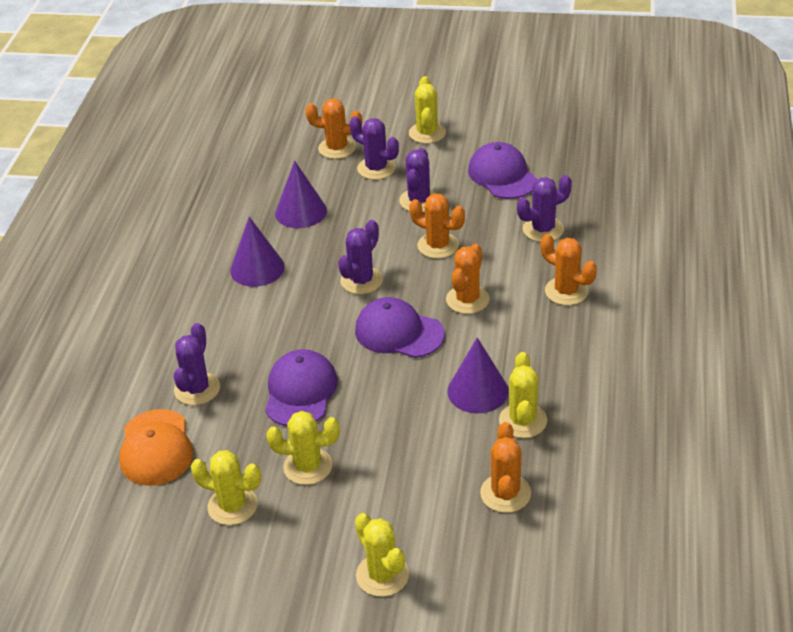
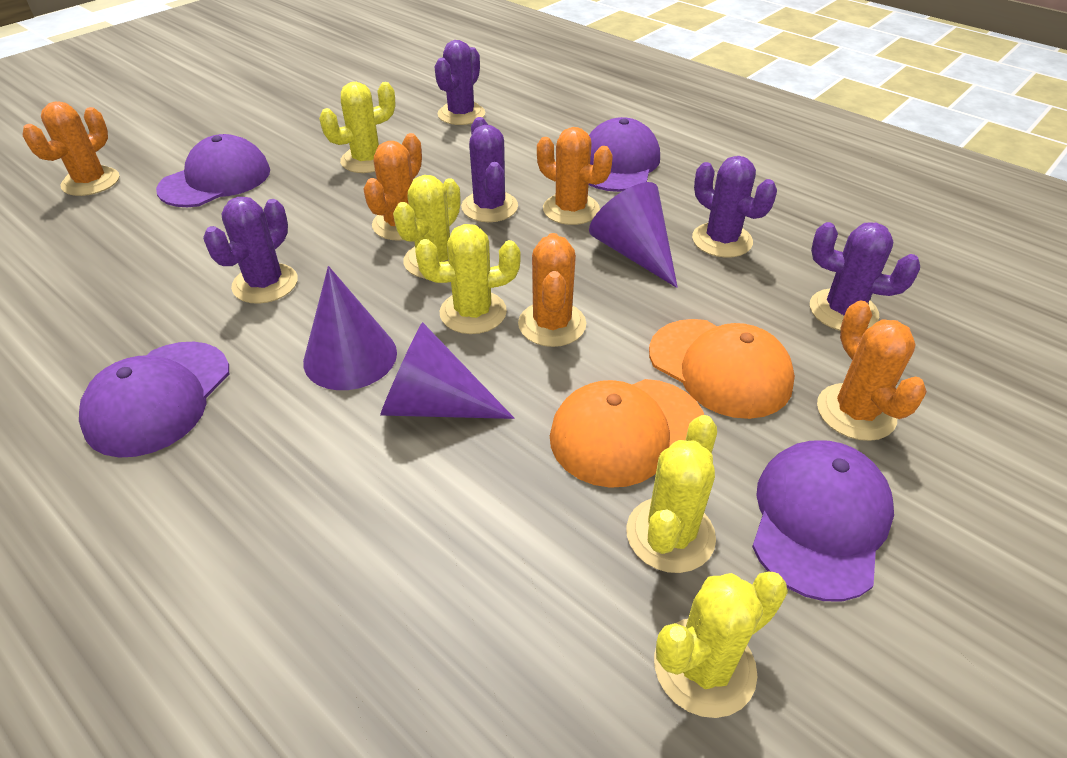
orange cap: 1 -> 2
purple cap: 3 -> 4

